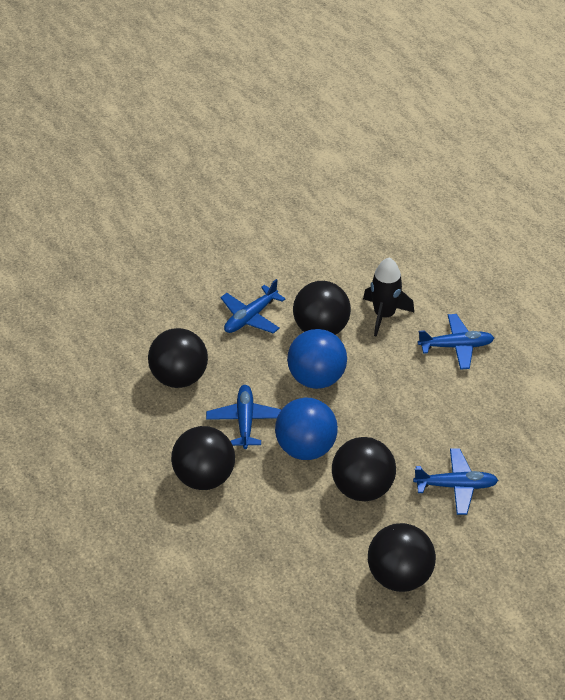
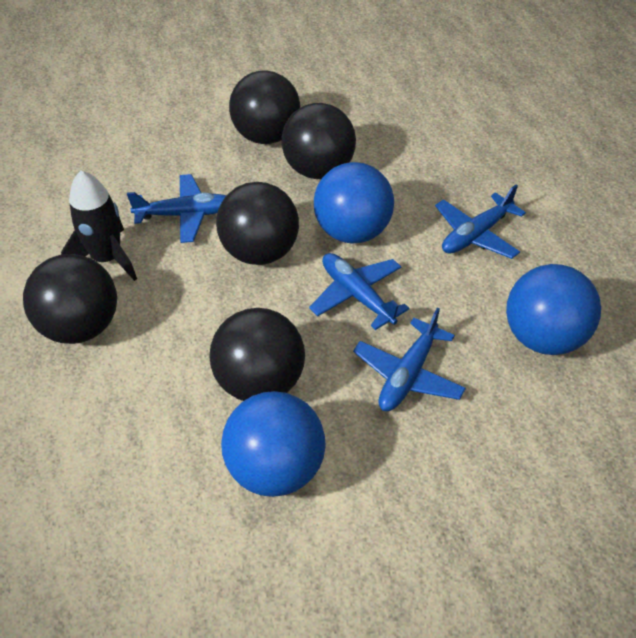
blue ball: 2 -> 3

